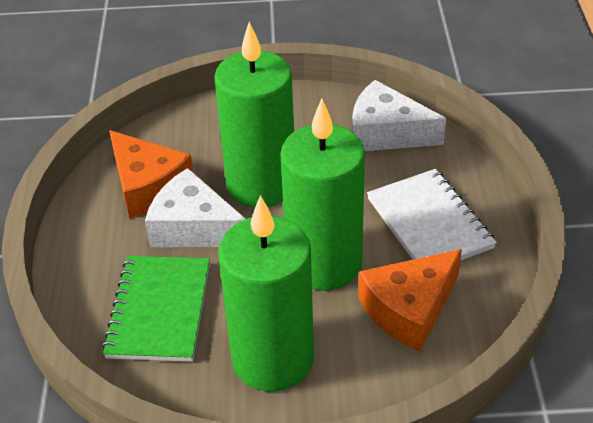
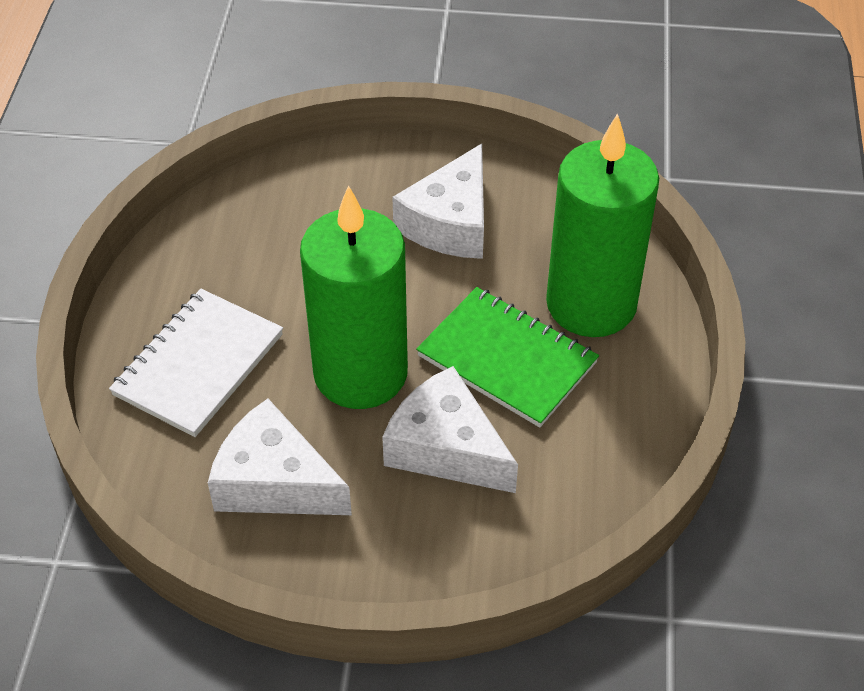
green candle: 3 -> 2
orange cheese: 2 -> 0
white cheese: 2 -> 3

